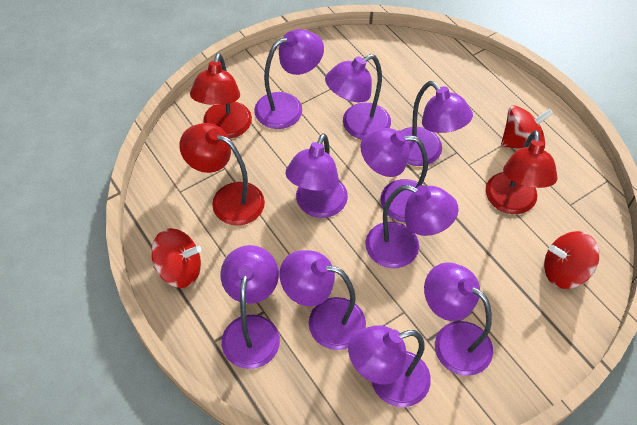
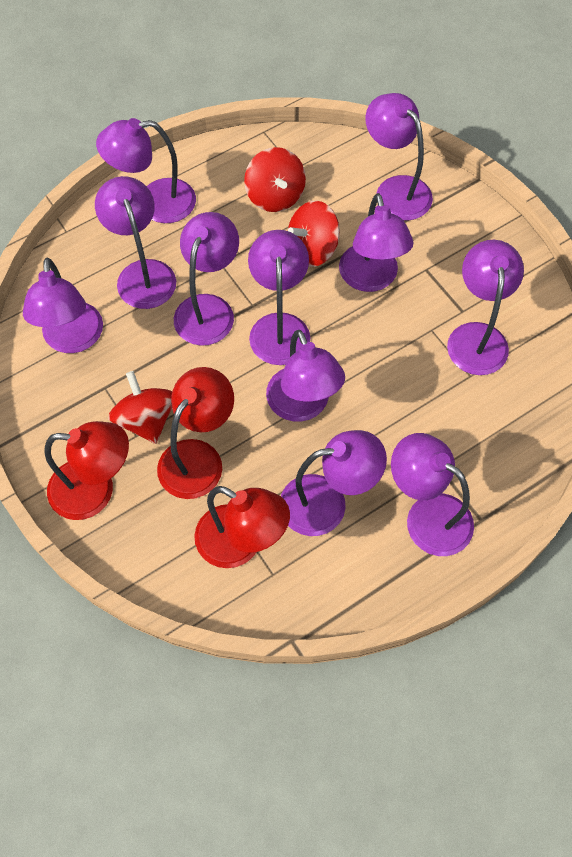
purple lamp: 10 -> 11

